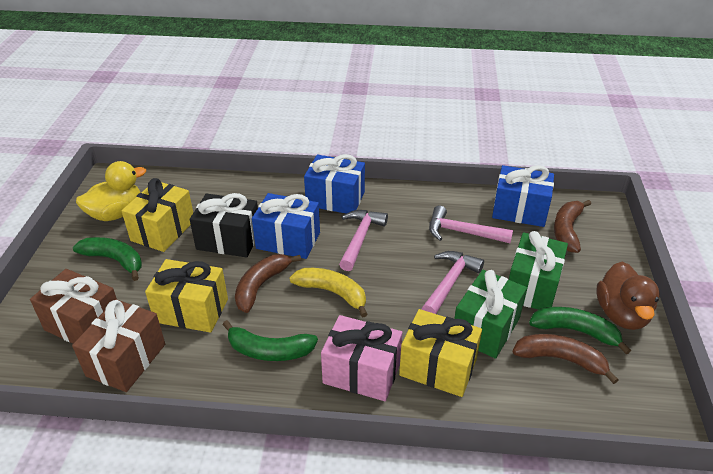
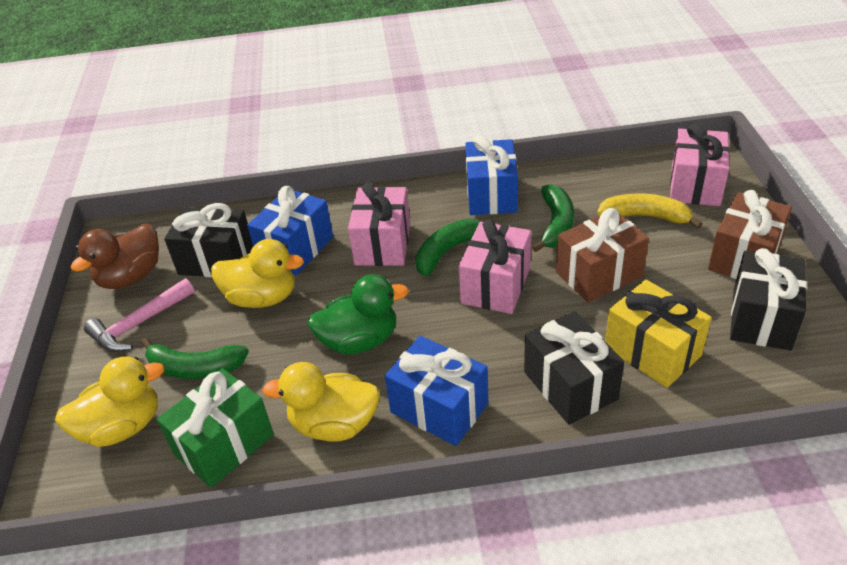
black gift: 1 -> 3
brown banana: 3 -> 0
green duck: 0 -> 1
green gift: 2 -> 1
pink gift: 1 -> 3
pink hammer: 3 -> 1
yellow duck: 1 -> 3
yellow gift: 3 -> 1

